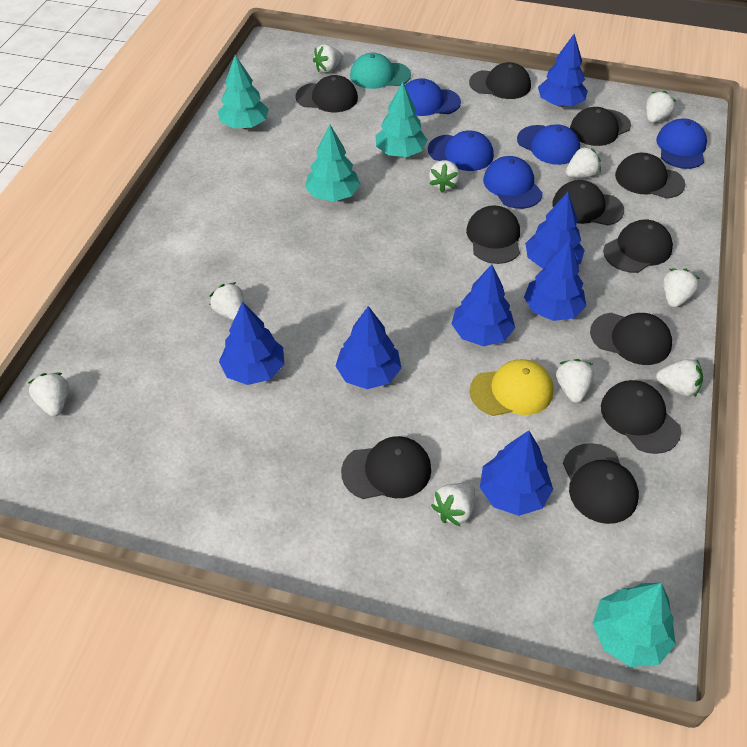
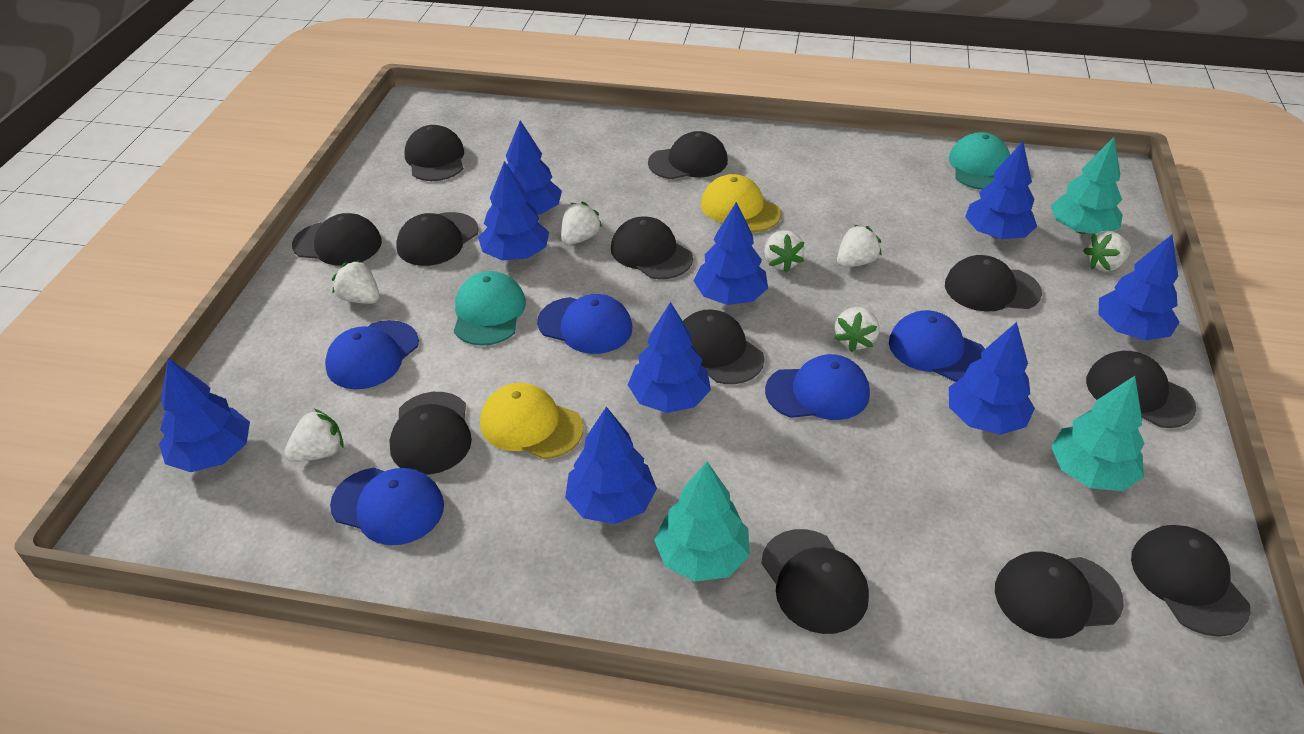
black cap: 11 -> 12
blue tree: 7 -> 9
turquoise cap: 1 -> 2
turquoise tree: 4 -> 3
white strawberry: 10 -> 7
yellow cap: 1 -> 2

